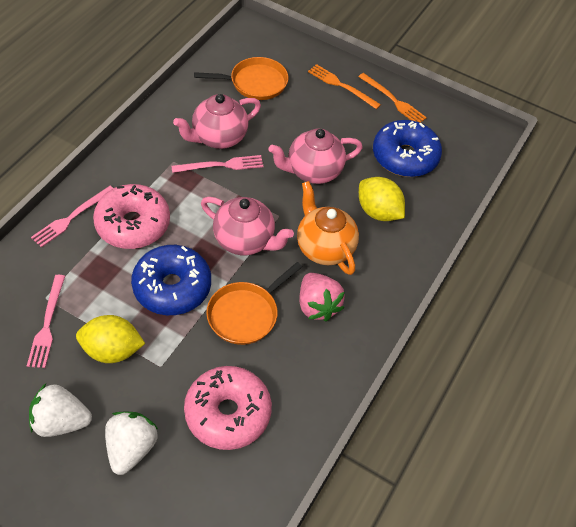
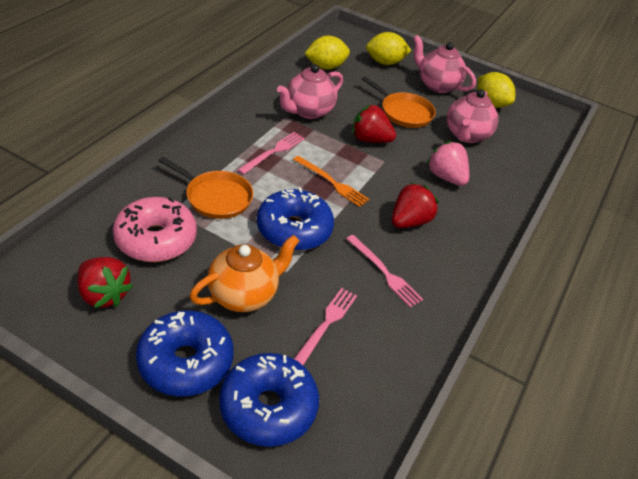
blue donut: 2 -> 3
orange fork: 2 -> 1
pink donut: 2 -> 1
red strawberry: 0 -> 3
white strawberry: 2 -> 0
yellow lemon: 2 -> 3

